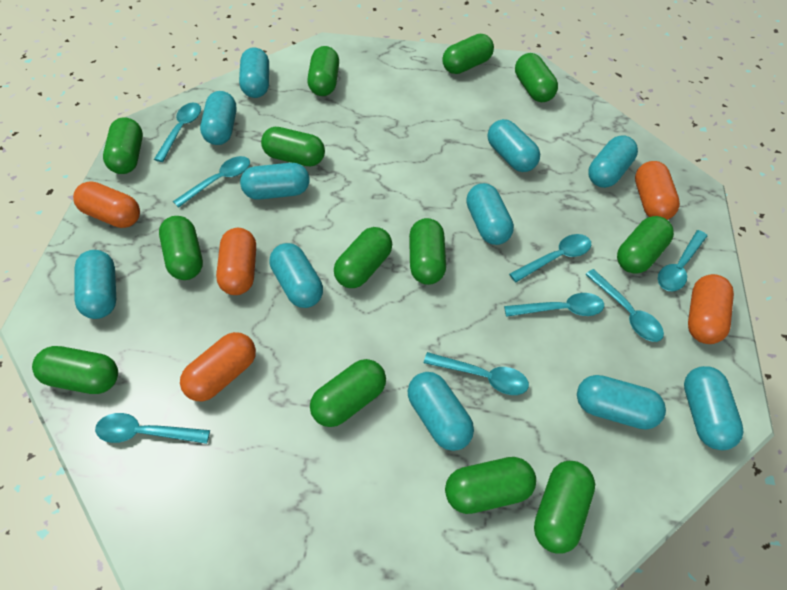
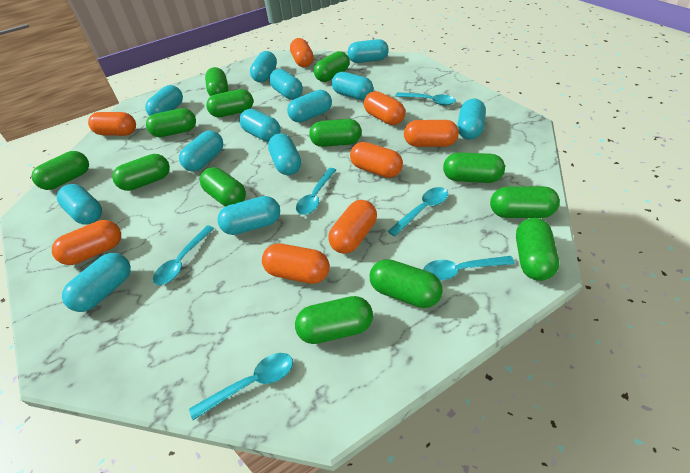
orange capsule: 5 -> 8
turquoise capsule: 11 -> 13
turquoise spoon: 8 -> 6

